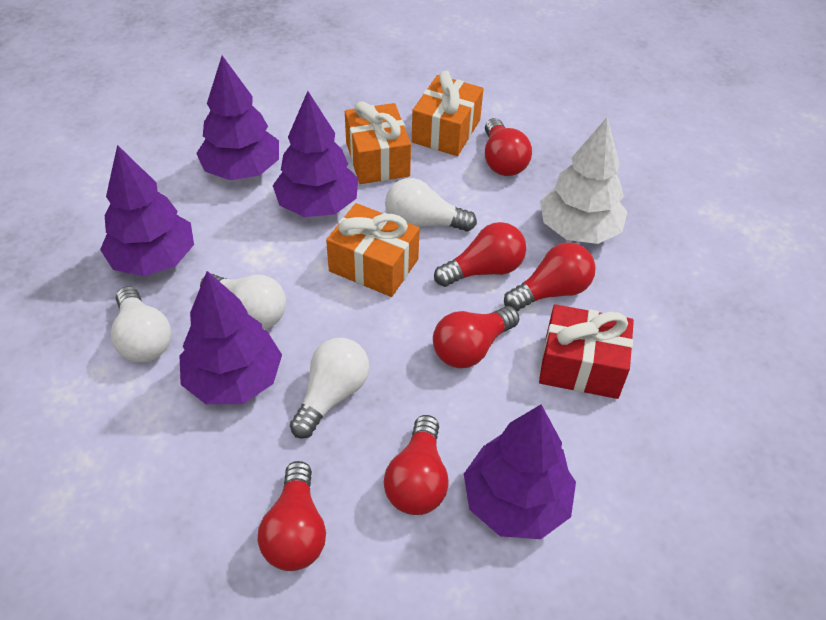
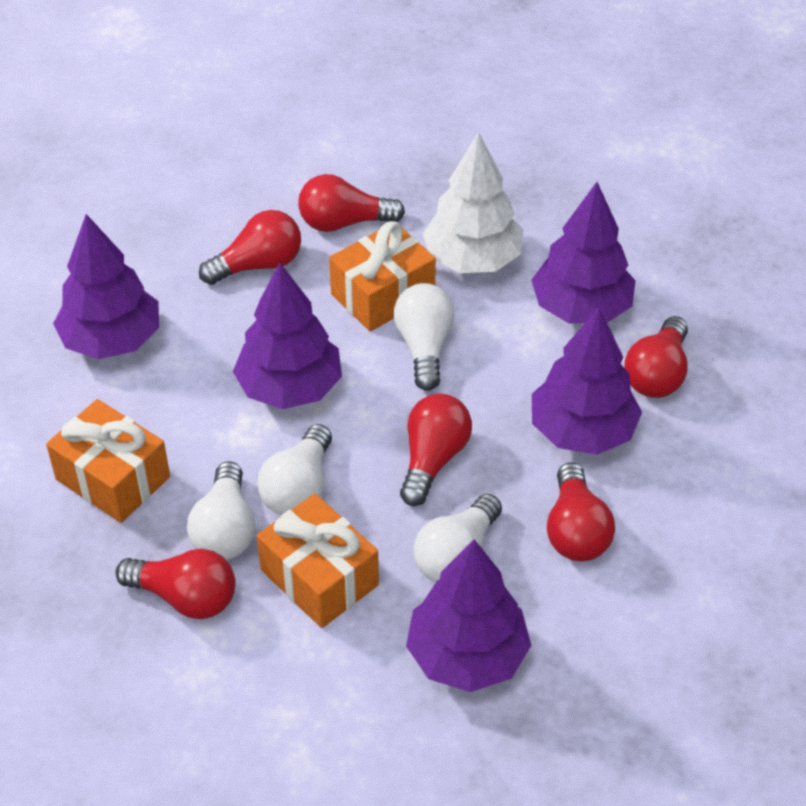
red gift: 1 -> 0

